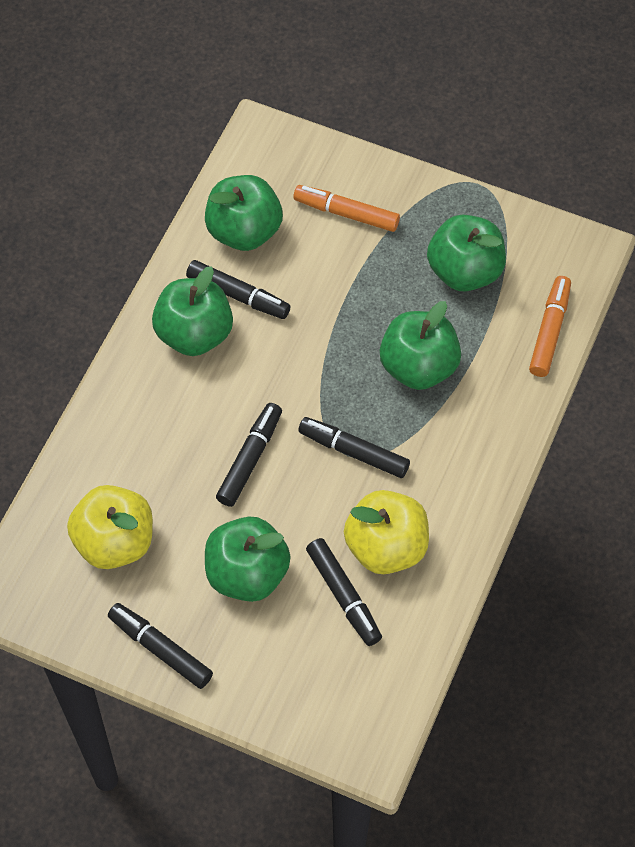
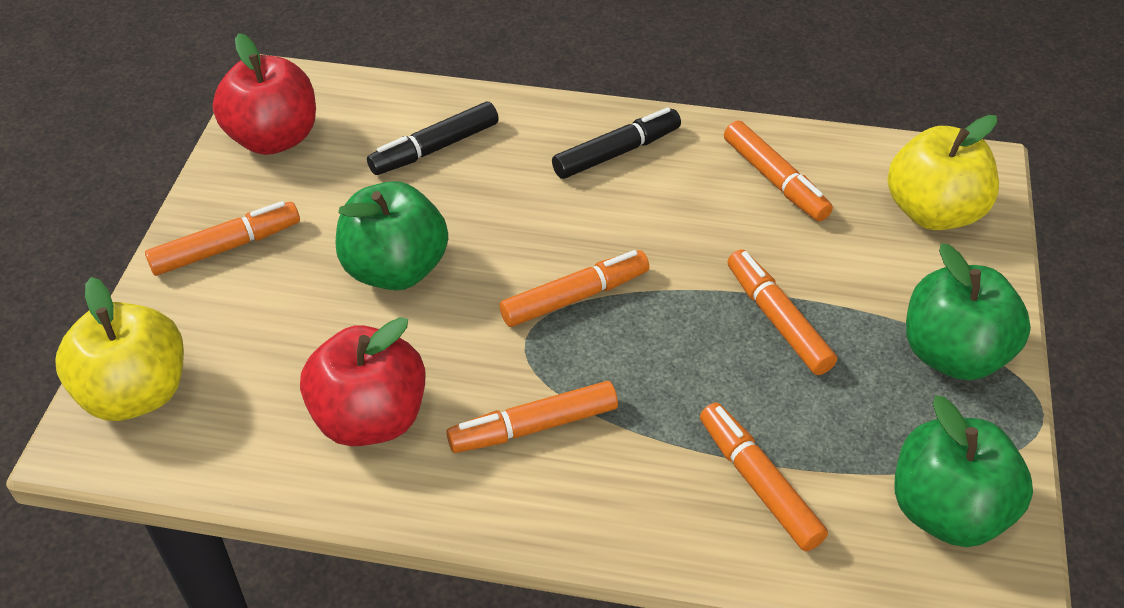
black marker: 5 -> 2
green apple: 5 -> 3
orange marker: 2 -> 6
red apple: 0 -> 2

